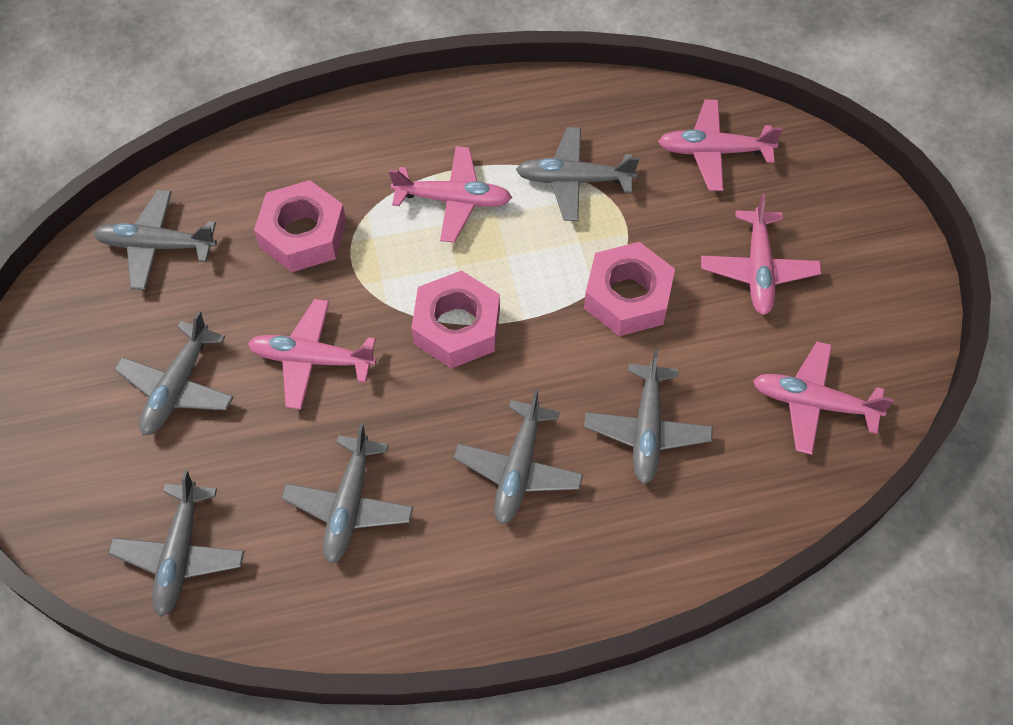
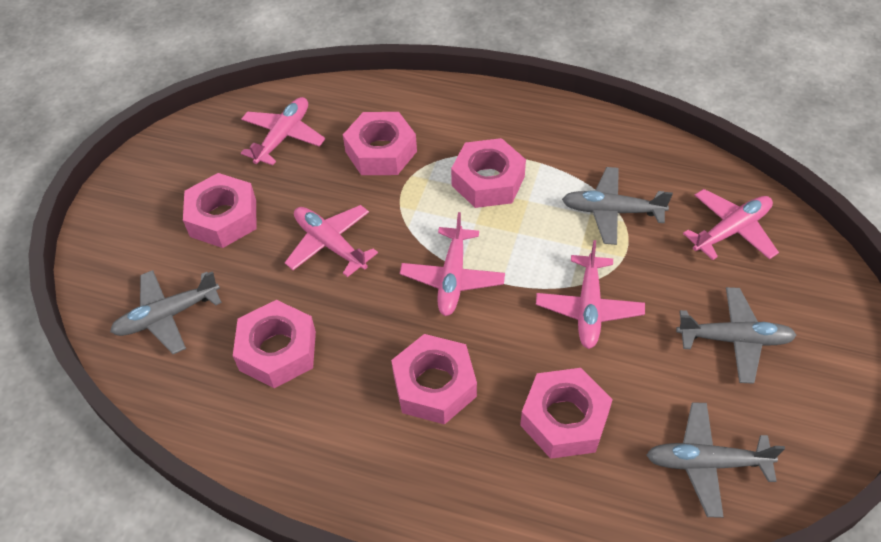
grey plane: 7 -> 4
pink nut: 3 -> 6

